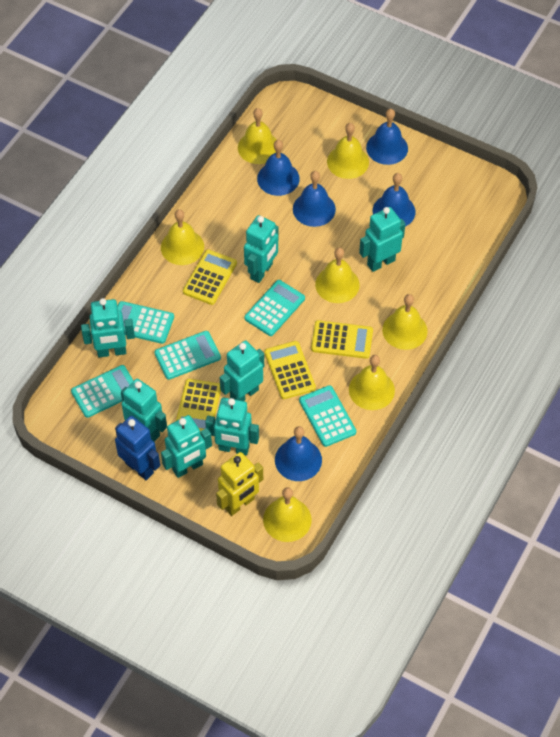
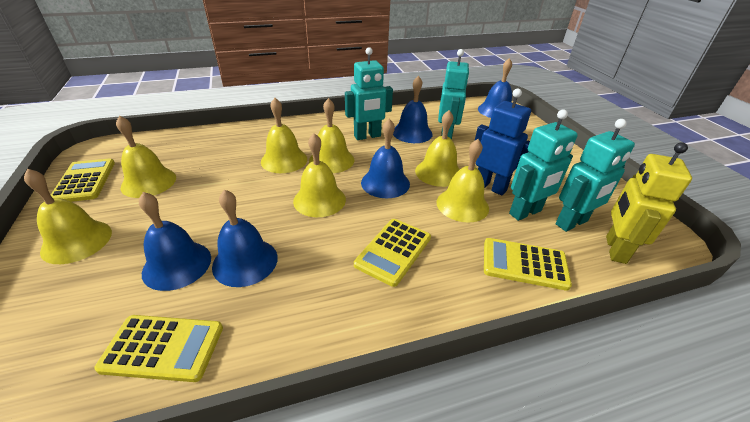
turquoise calculator: 5 -> 0
turquoise robot: 7 -> 4

